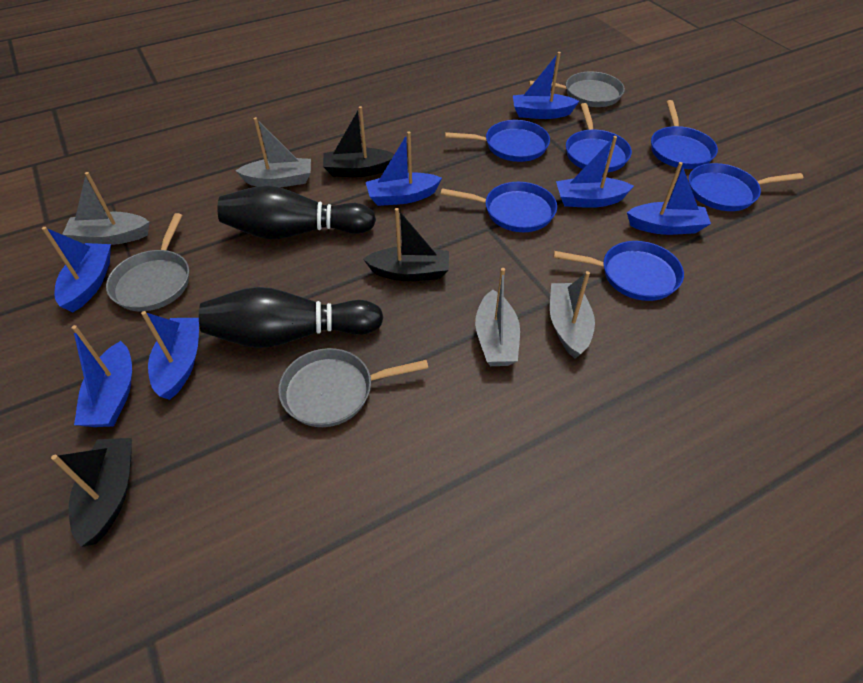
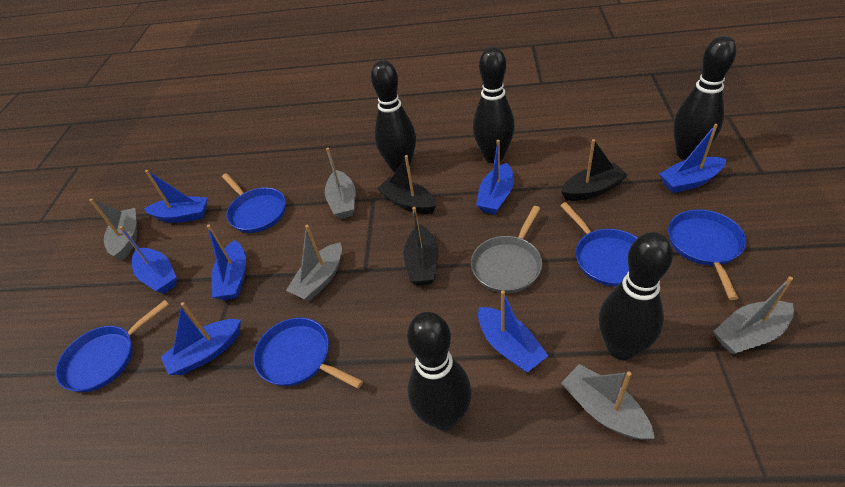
black bowling pin: 2 -> 5
blue pan: 6 -> 5
grey boat: 4 -> 5
grey pan: 3 -> 1

